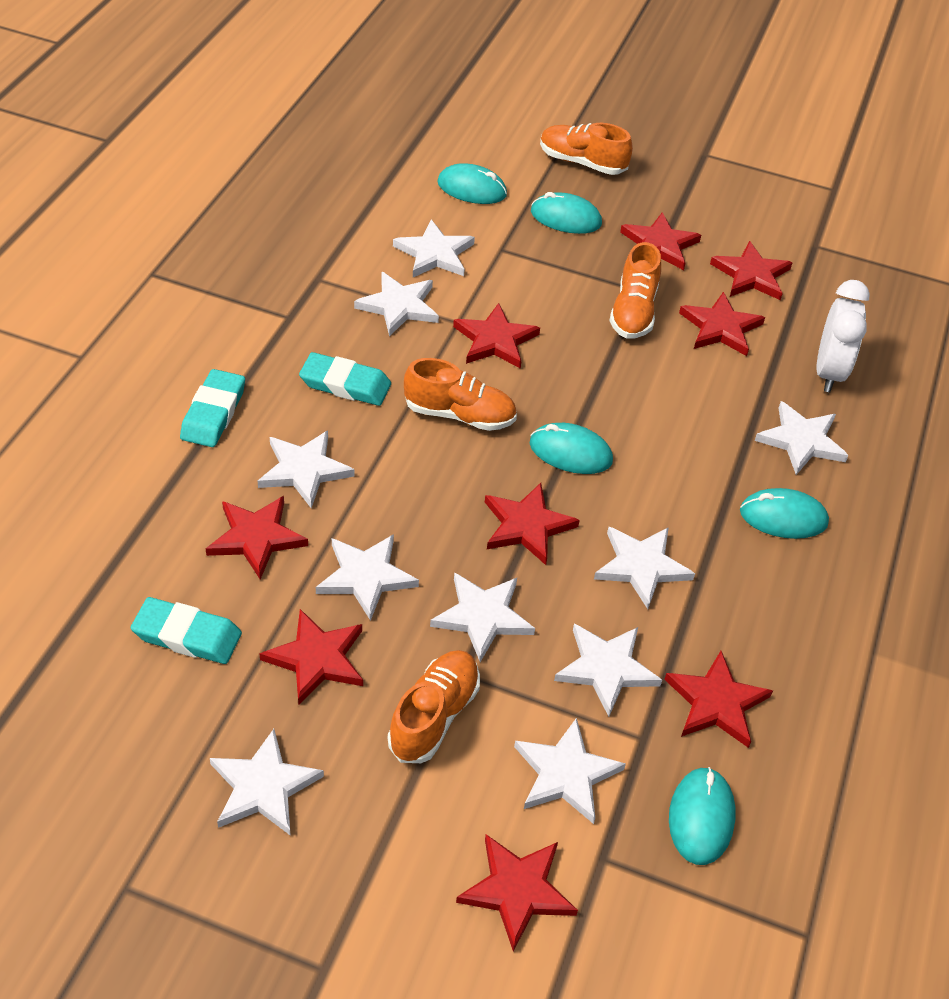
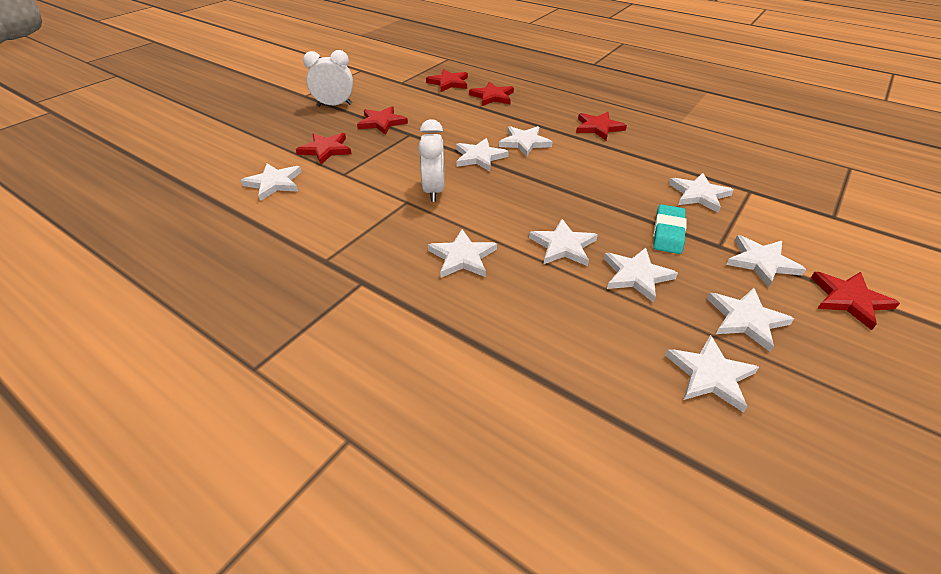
orange shoe: 4 -> 0
red star: 9 -> 6
turquoise eraser: 3 -> 1
turquoise mouse: 5 -> 0
white clock: 1 -> 2

